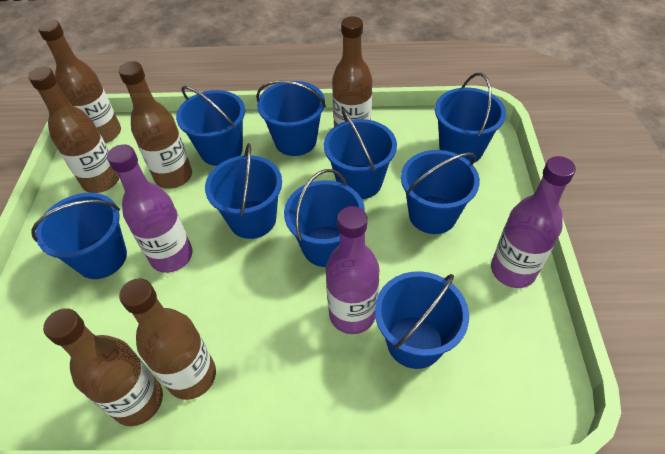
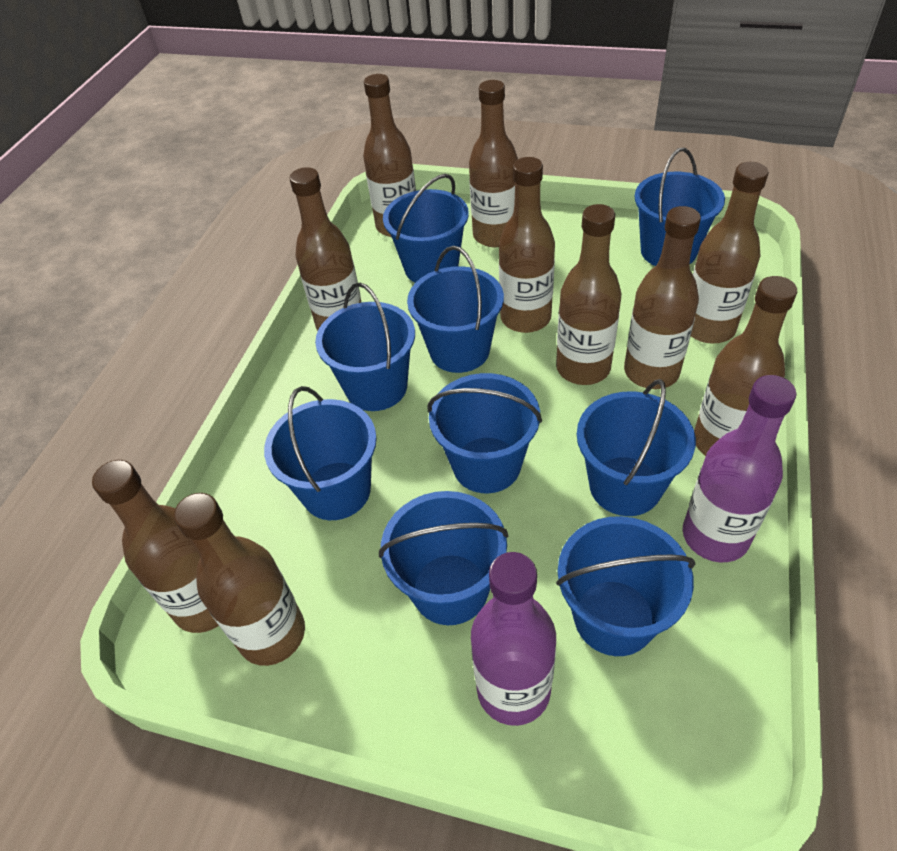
brown bottle: 6 -> 10
purple bottle: 3 -> 2

